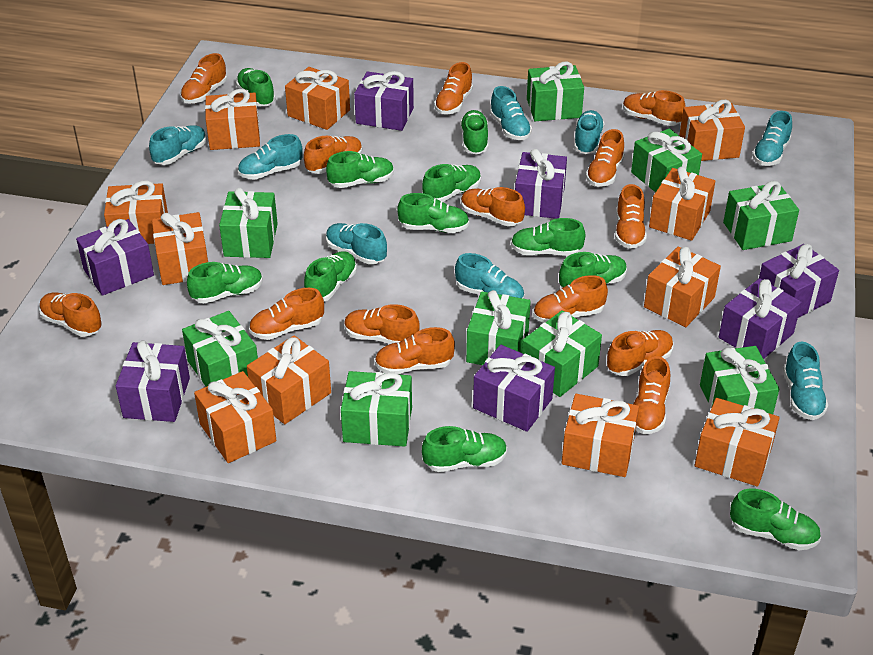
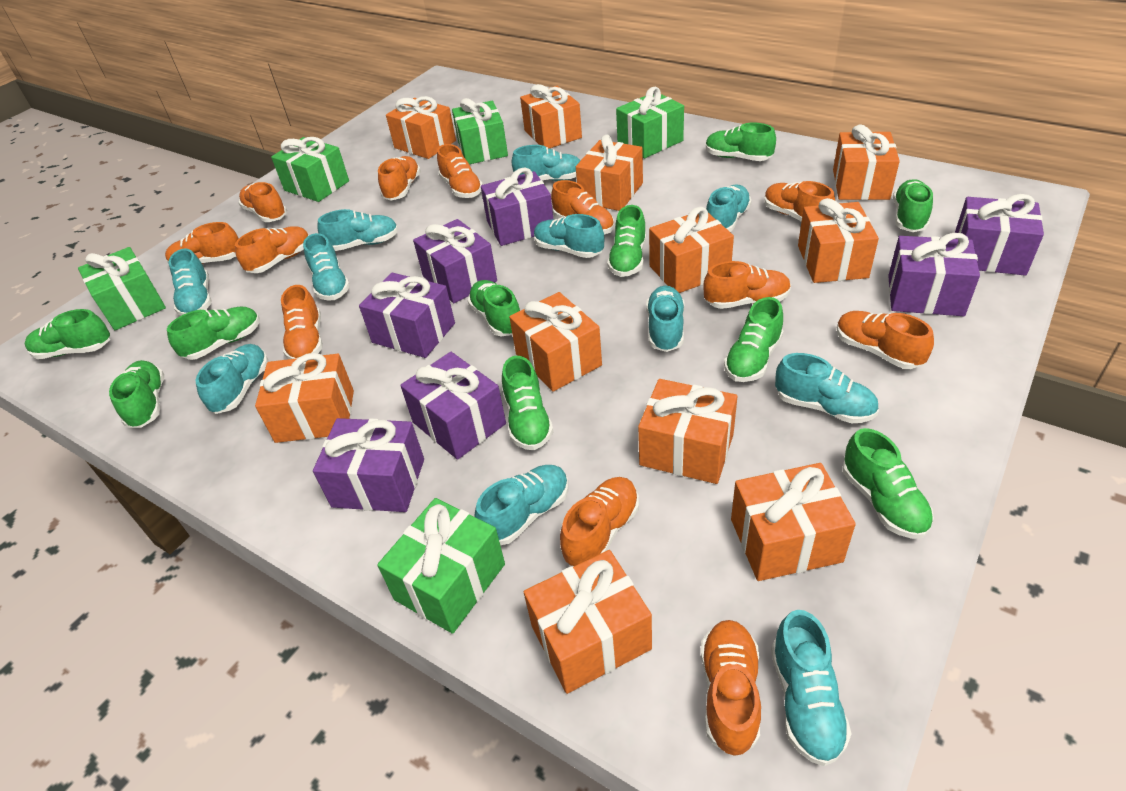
green gift: 9 -> 5
green shoe: 11 -> 10
orange shoe: 14 -> 12
turquoise shoe: 8 -> 11

